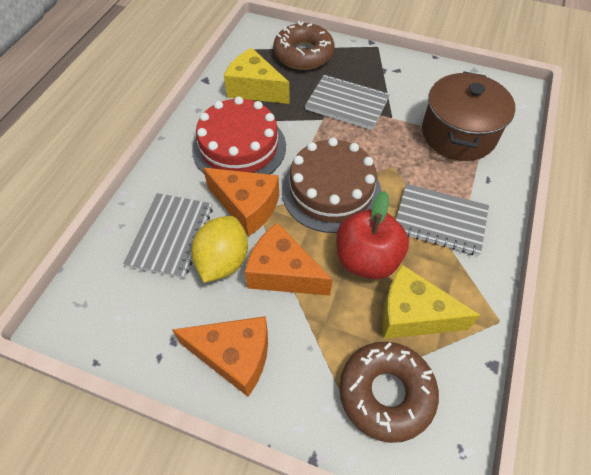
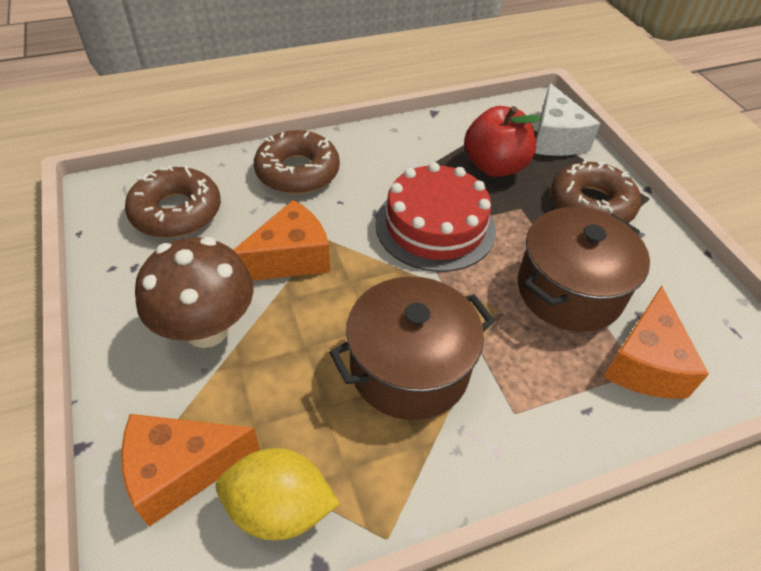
brown cake: 1 -> 0
brown donut: 2 -> 3
brown mushroom: 0 -> 1
brown pot: 1 -> 2
grey notebook: 3 -> 0
white cheese: 0 -> 1
yellow cheese: 2 -> 0

